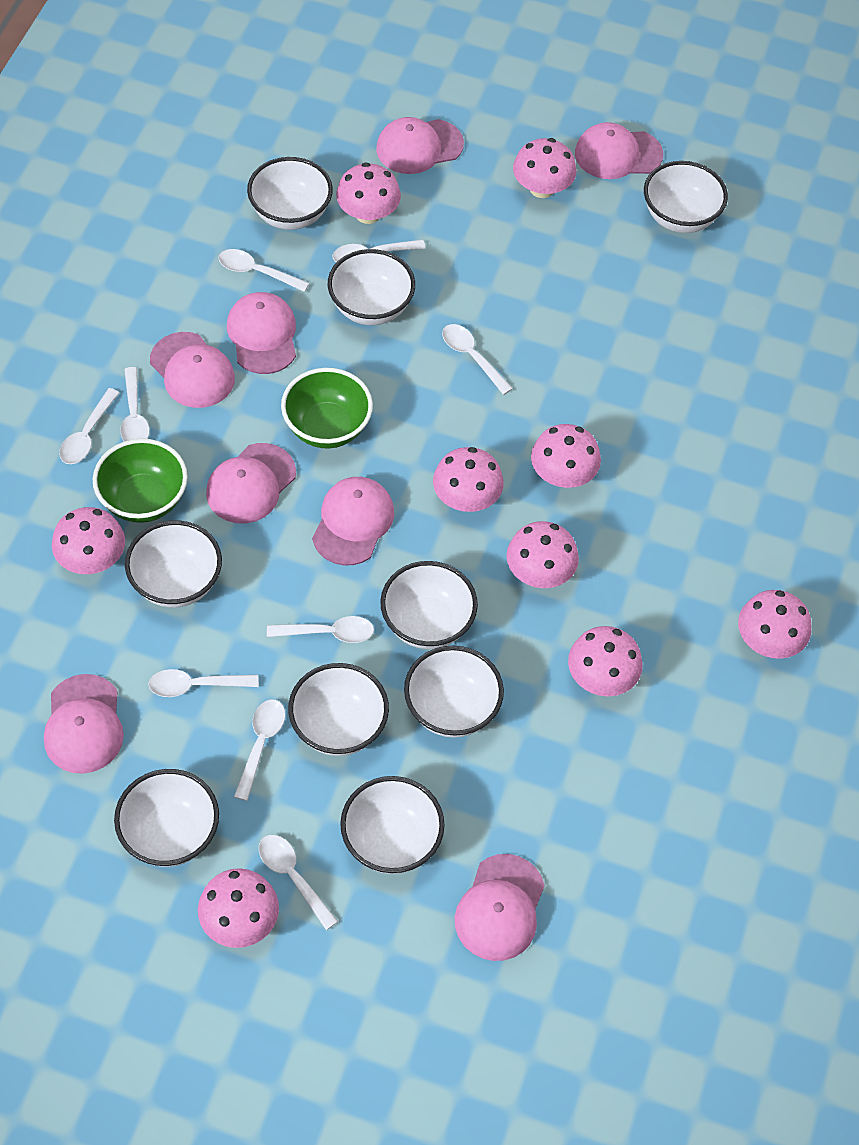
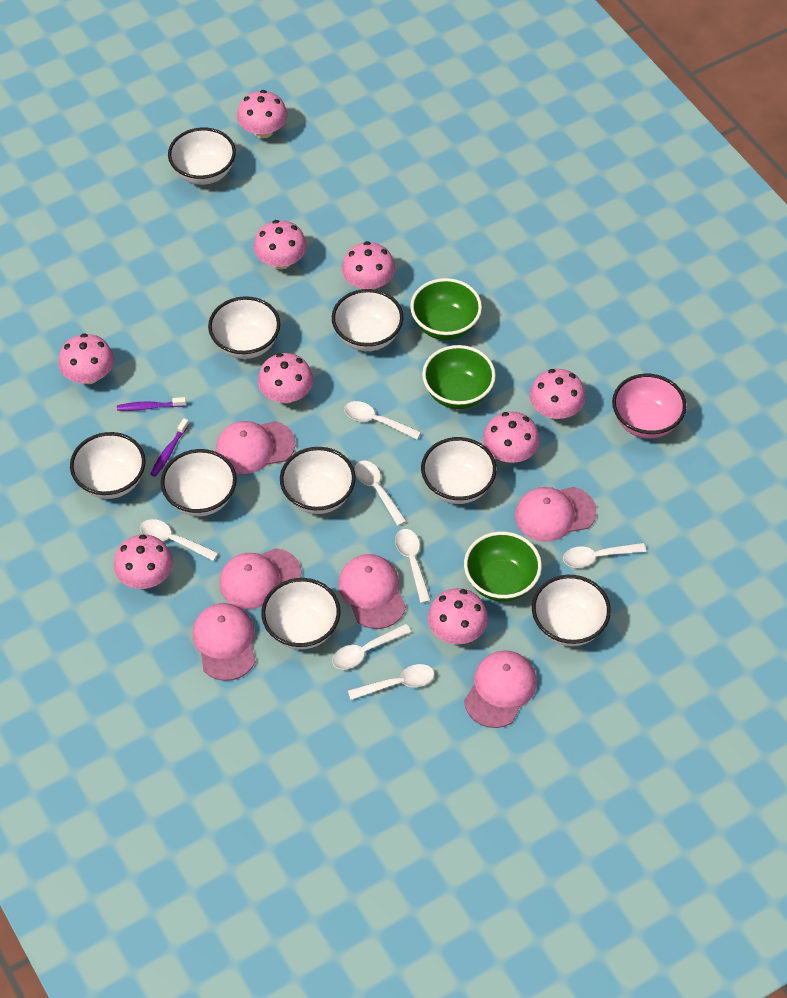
green bowl: 2 -> 3
pink bowl: 0 -> 1
pink cap: 8 -> 6
purple toothbrush: 0 -> 2
white spoon: 9 -> 7

